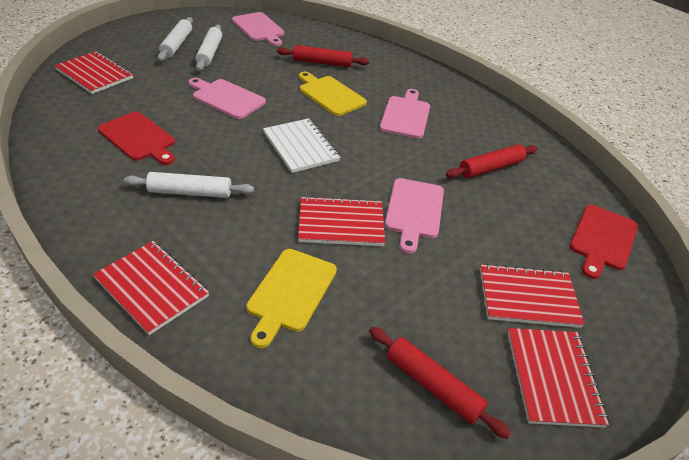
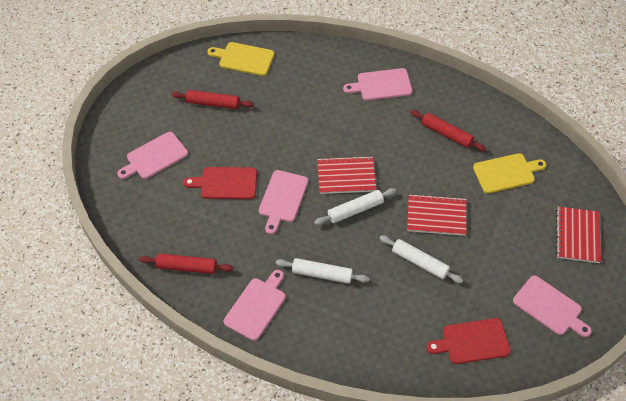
pink cutting board: 4 -> 5
red notebook: 5 -> 3
white notebook: 1 -> 0

